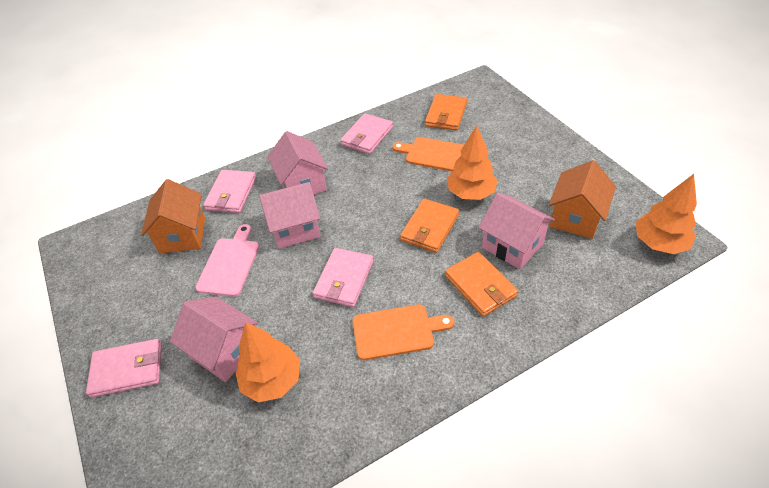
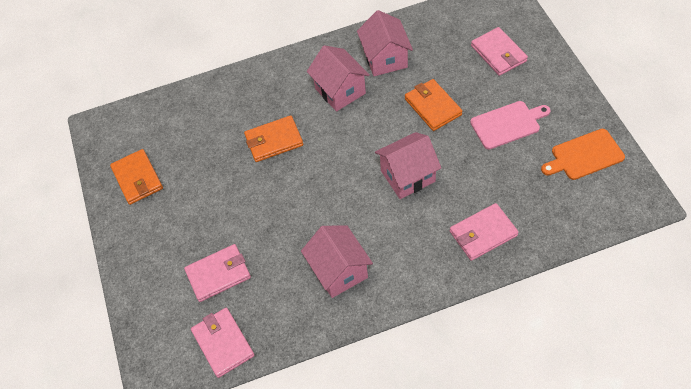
orange cutting board: 2 -> 1
orange house: 2 -> 0
orange tree: 3 -> 0

